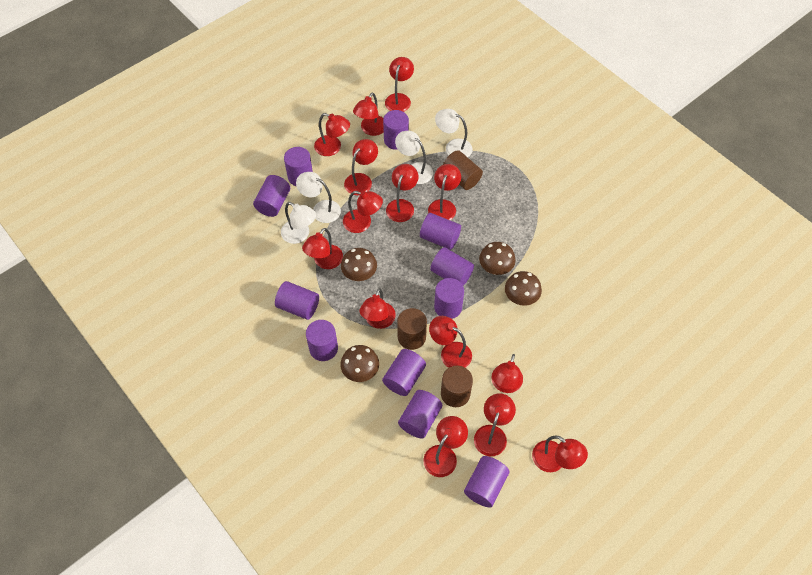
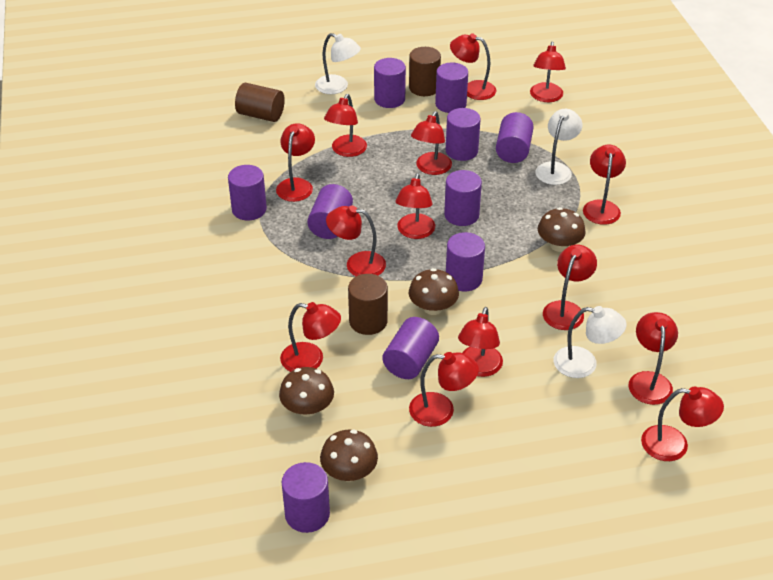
purple cylinder: 11 -> 10
white lamp: 4 -> 3

